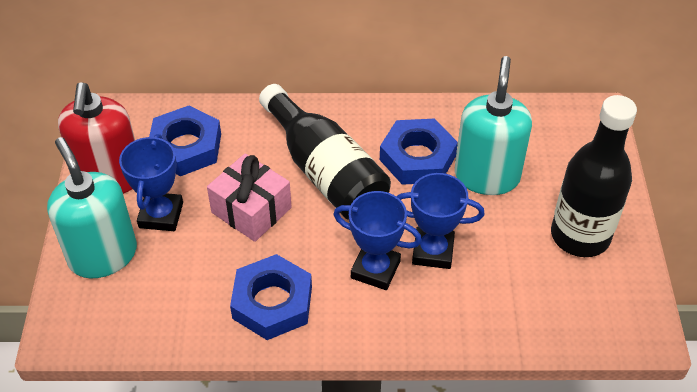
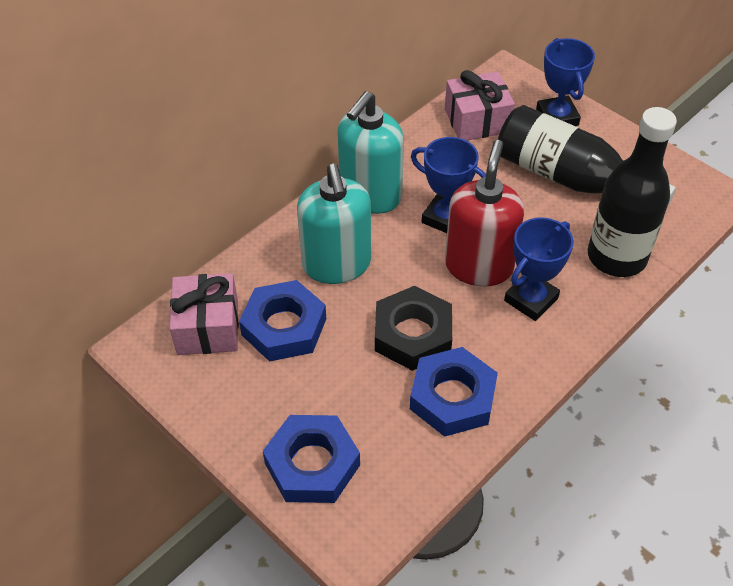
black nut: 0 -> 1
pink gift: 1 -> 2

